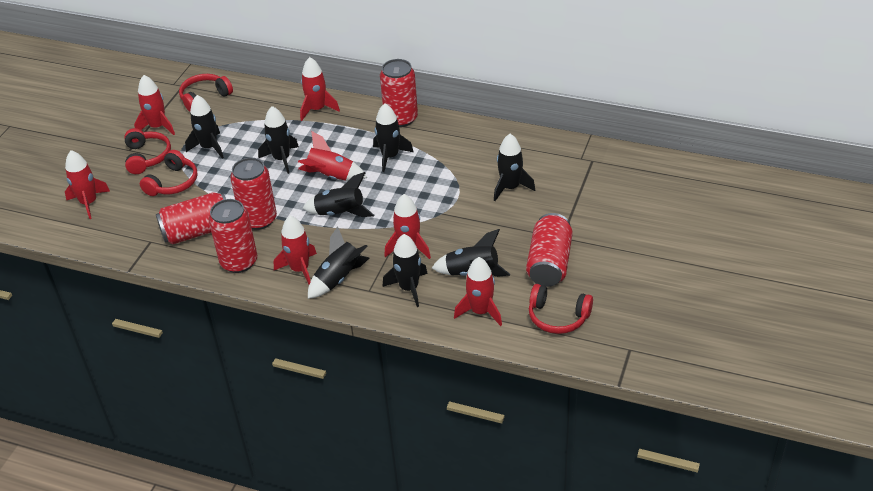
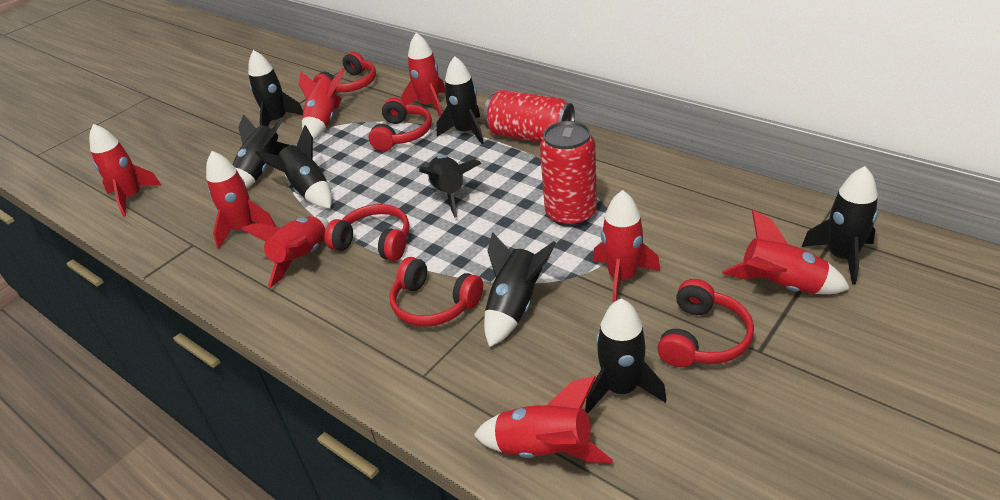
red can: 5 -> 2
red headphones: 4 -> 5
red rocket: 7 -> 8

